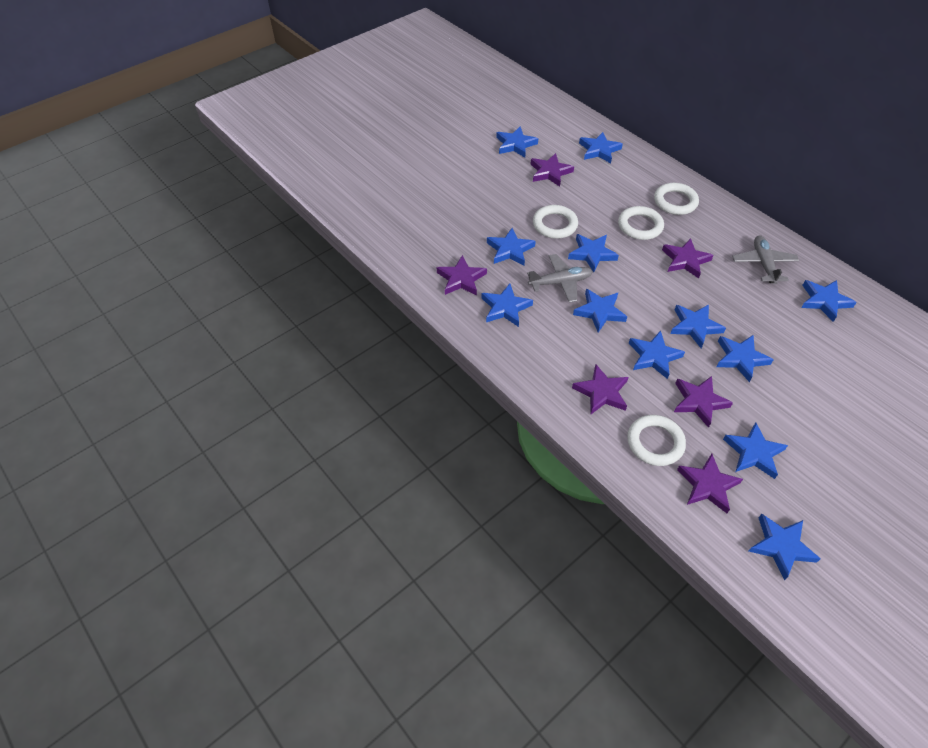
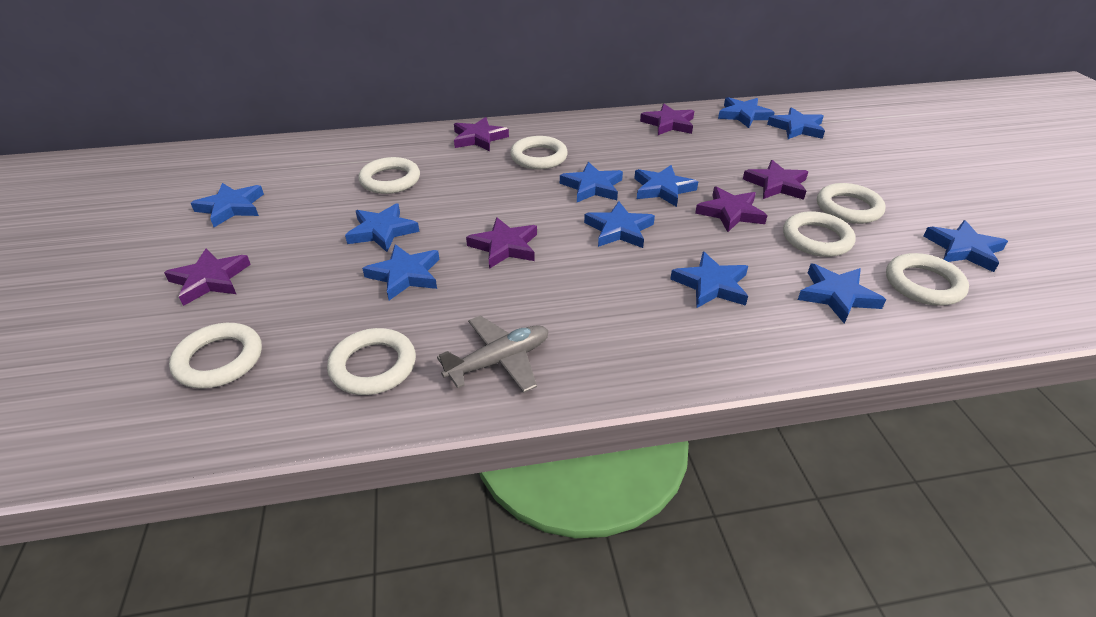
blue star: 12 -> 11
grey plane: 2 -> 1
white ring: 4 -> 7

